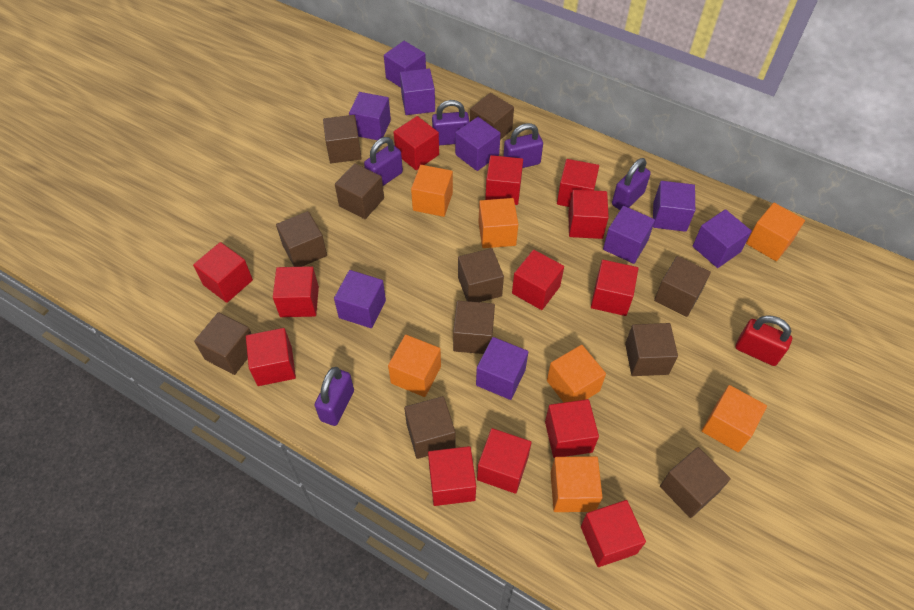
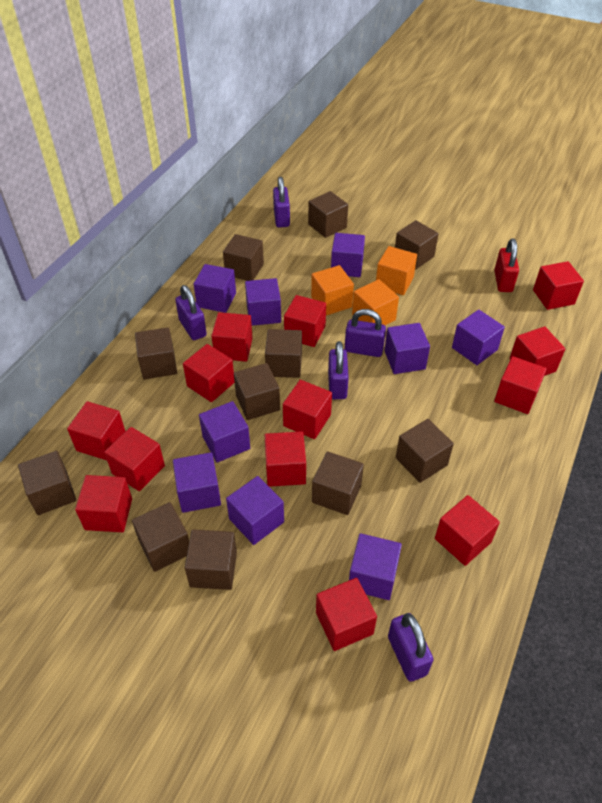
orange cube: 7 -> 3

